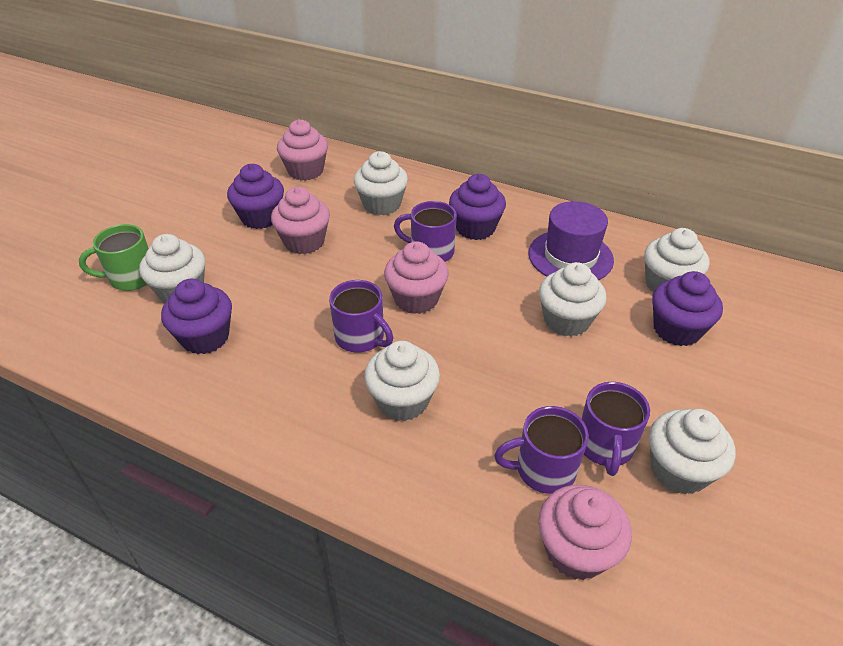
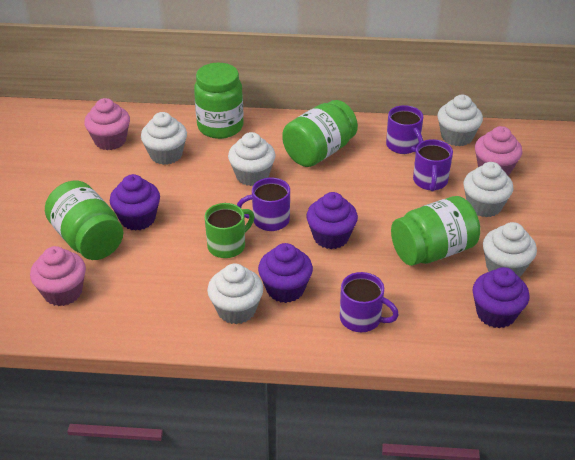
green jar: 0 -> 4
pink cupcake: 4 -> 3
purple hat: 1 -> 0

